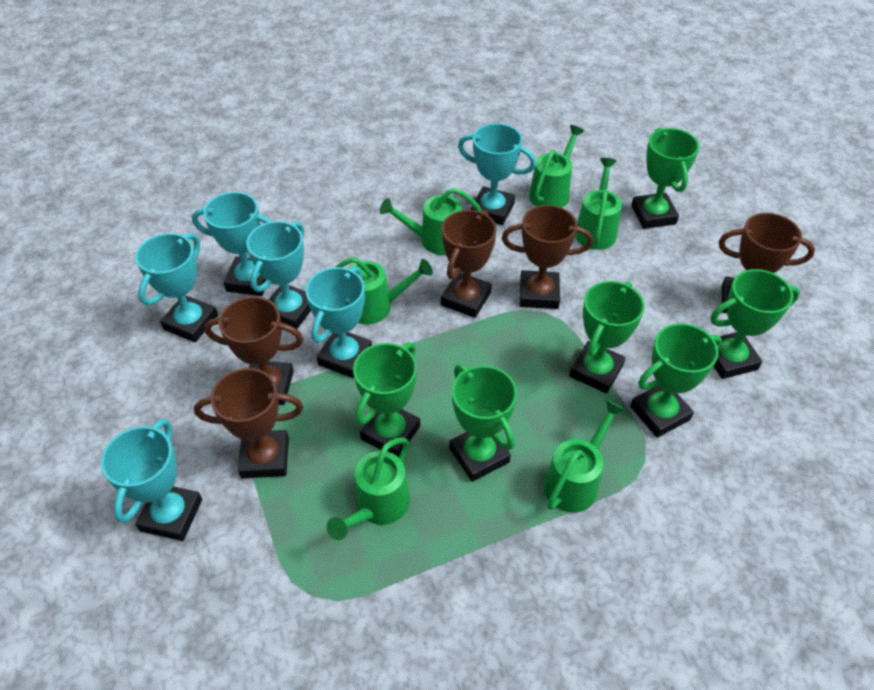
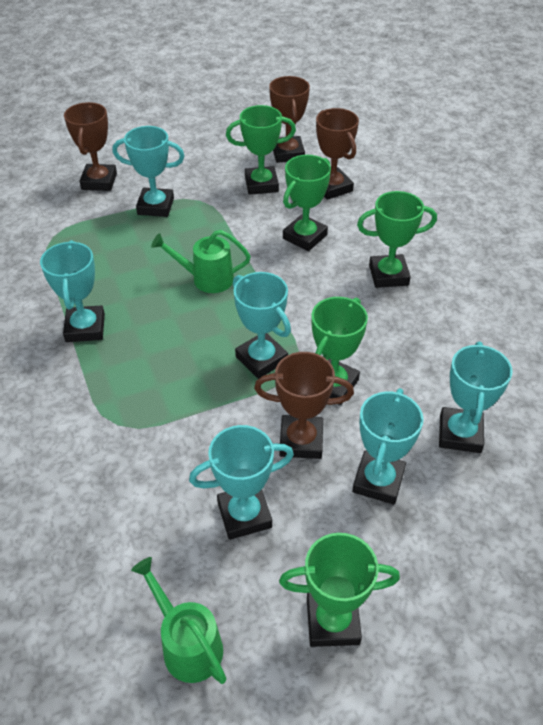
brown trophy: 5 -> 4
green trophy: 6 -> 5
green watering can: 6 -> 2

